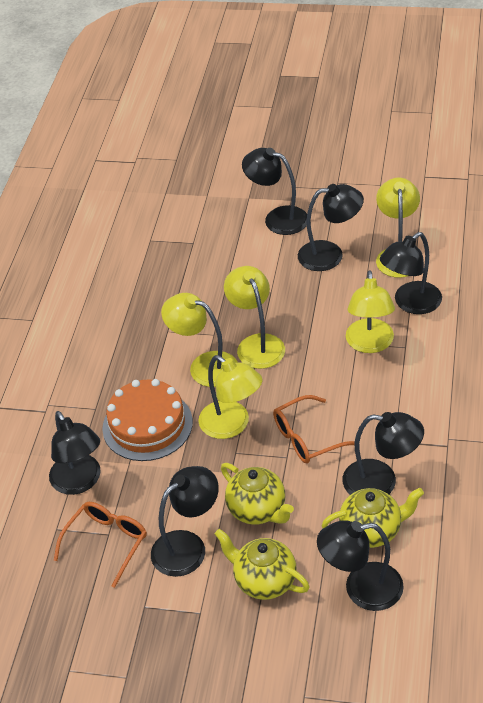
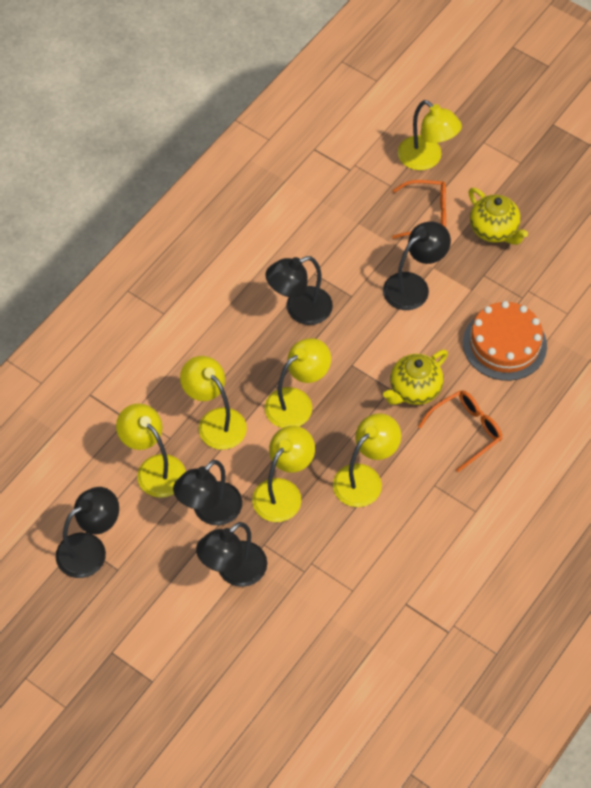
black lamp: 7 -> 5
yellow lamp: 5 -> 6
yellow teapot: 3 -> 2

